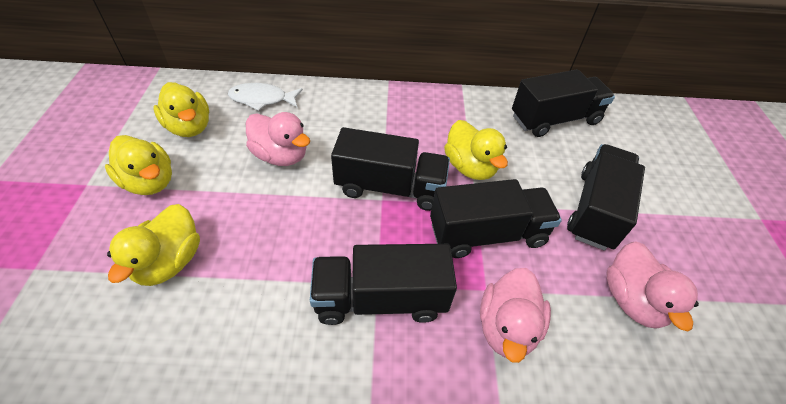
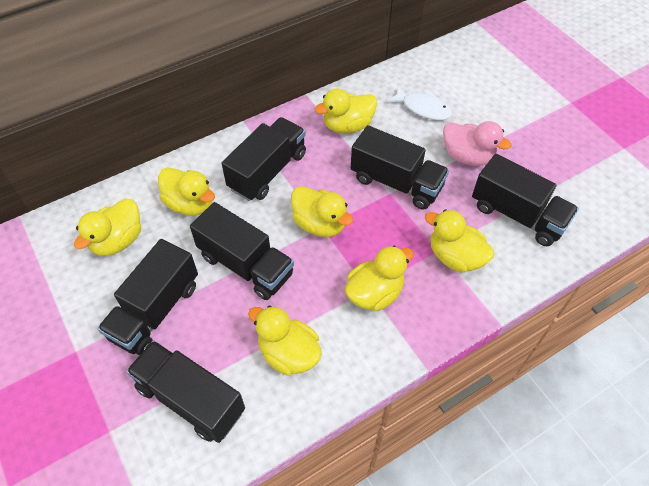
black truck: 5 -> 6
pink duck: 3 -> 1
yellow duck: 4 -> 7

